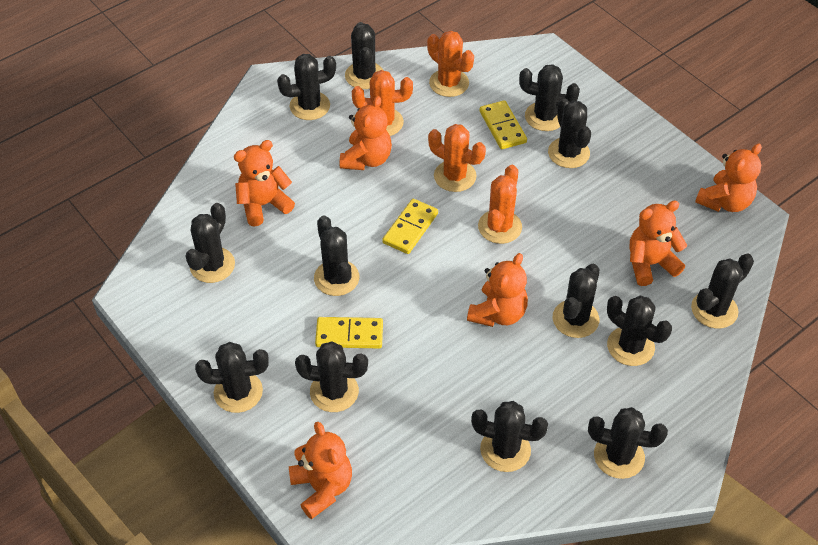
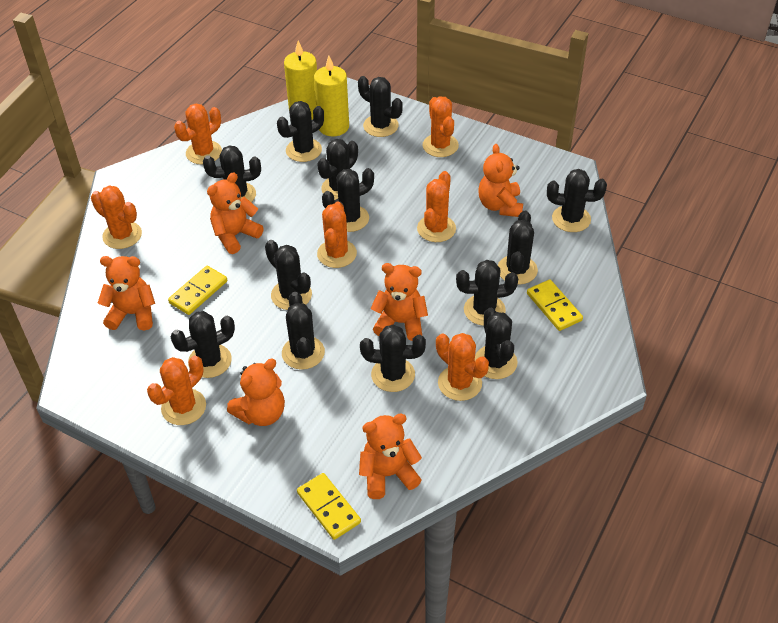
orange cactus: 4 -> 7
yellow candle: 0 -> 2

